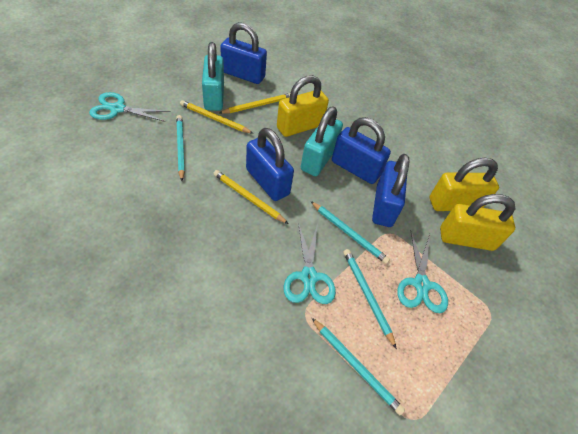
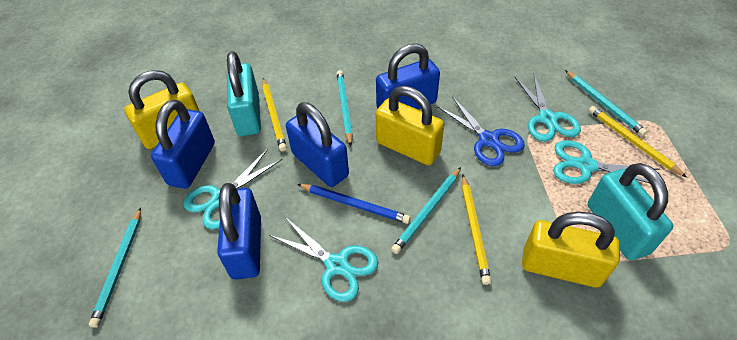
blue pencil: 0 -> 1
blue scissors: 0 -> 1
turquoise scissors: 3 -> 4

